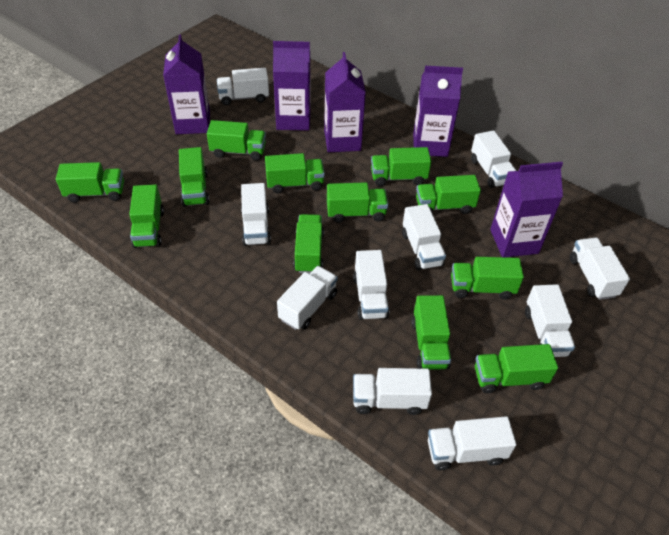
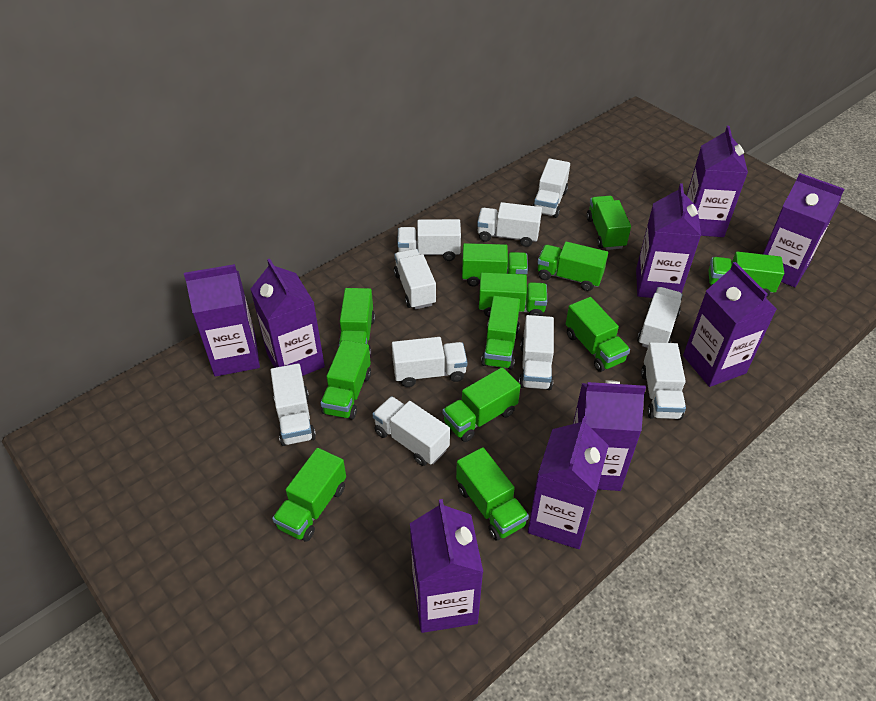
purple carton: 5 -> 9

